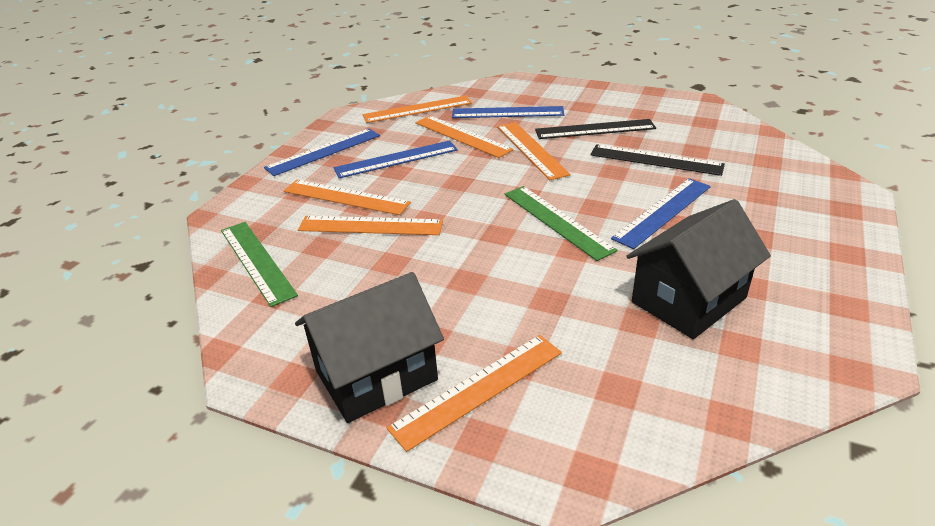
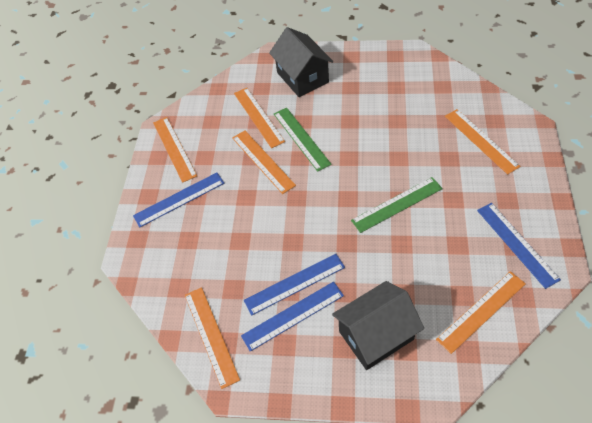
black ruler: 2 -> 0

